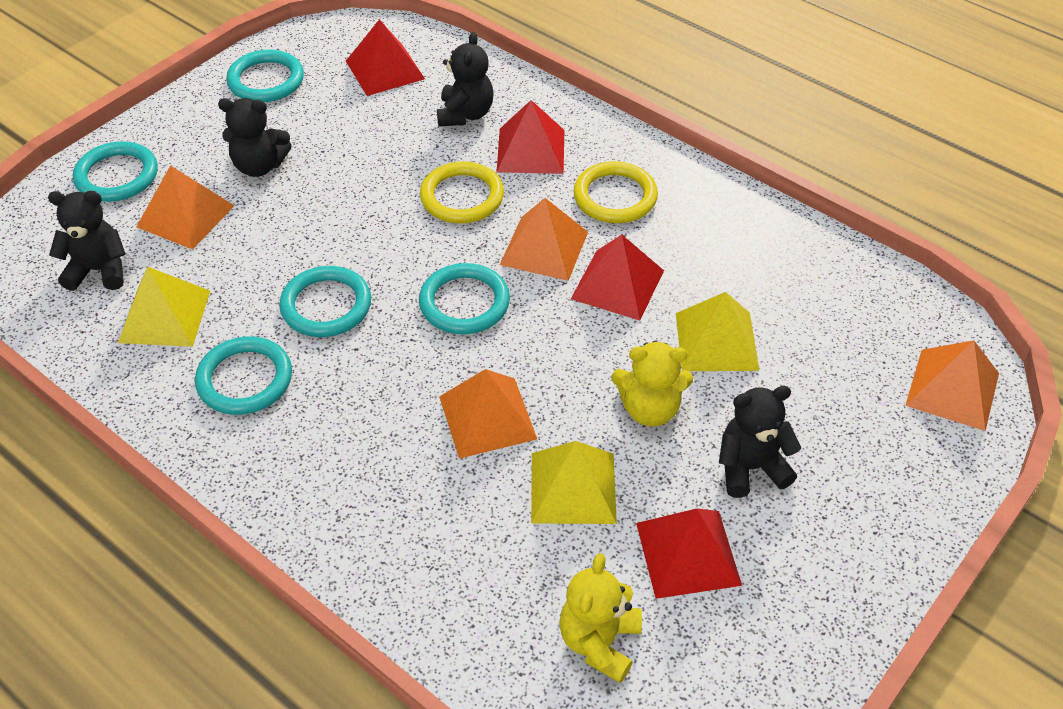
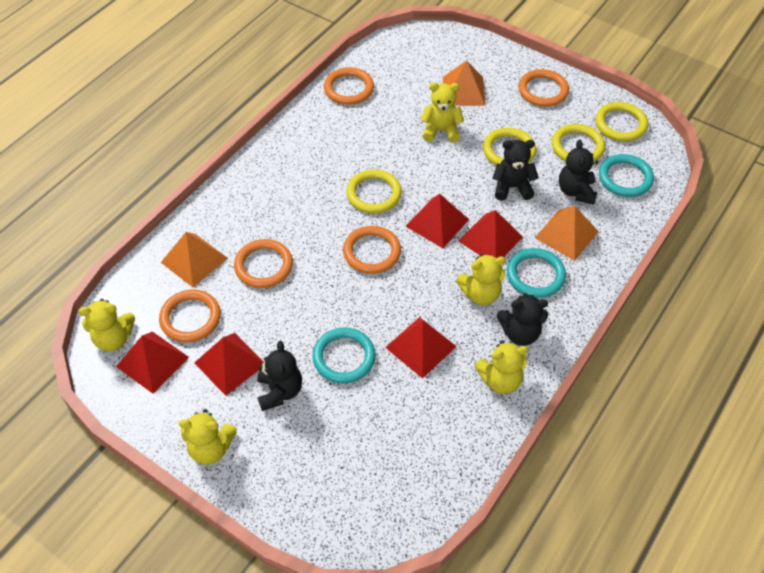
orange pyramid: 4 -> 3
orange ring: 0 -> 5
red pyramid: 4 -> 5
turquoise ring: 5 -> 3
yellow pyramid: 3 -> 0
yellow ring: 2 -> 4
yellow teddy bear: 2 -> 5

